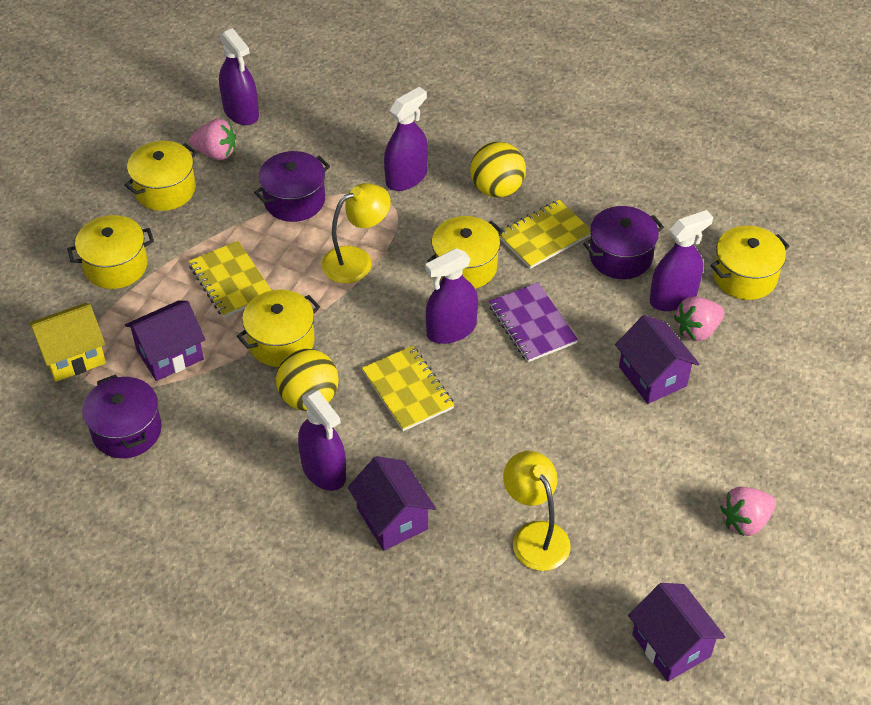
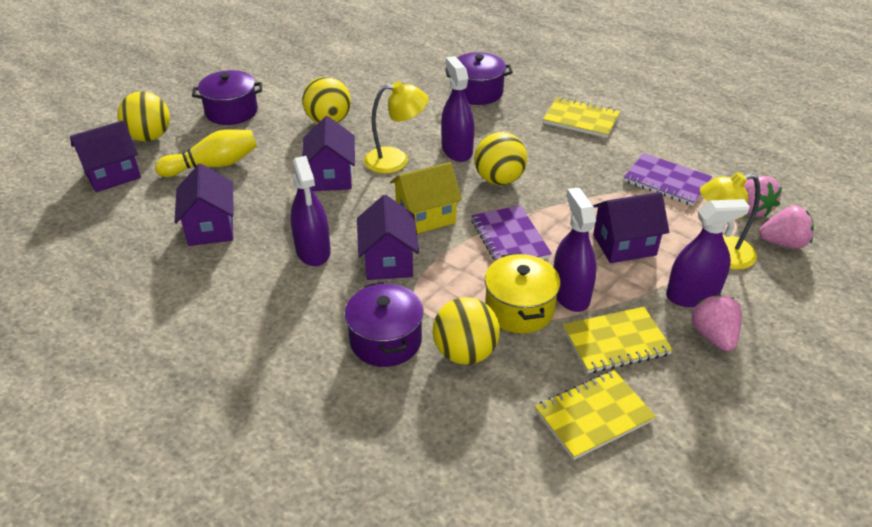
purple house: 4 -> 5
purple notebook: 1 -> 2
purple spray bottle: 5 -> 4
yellow ball: 2 -> 4
yellow bowling pin: 0 -> 1
yellow pot: 5 -> 1

